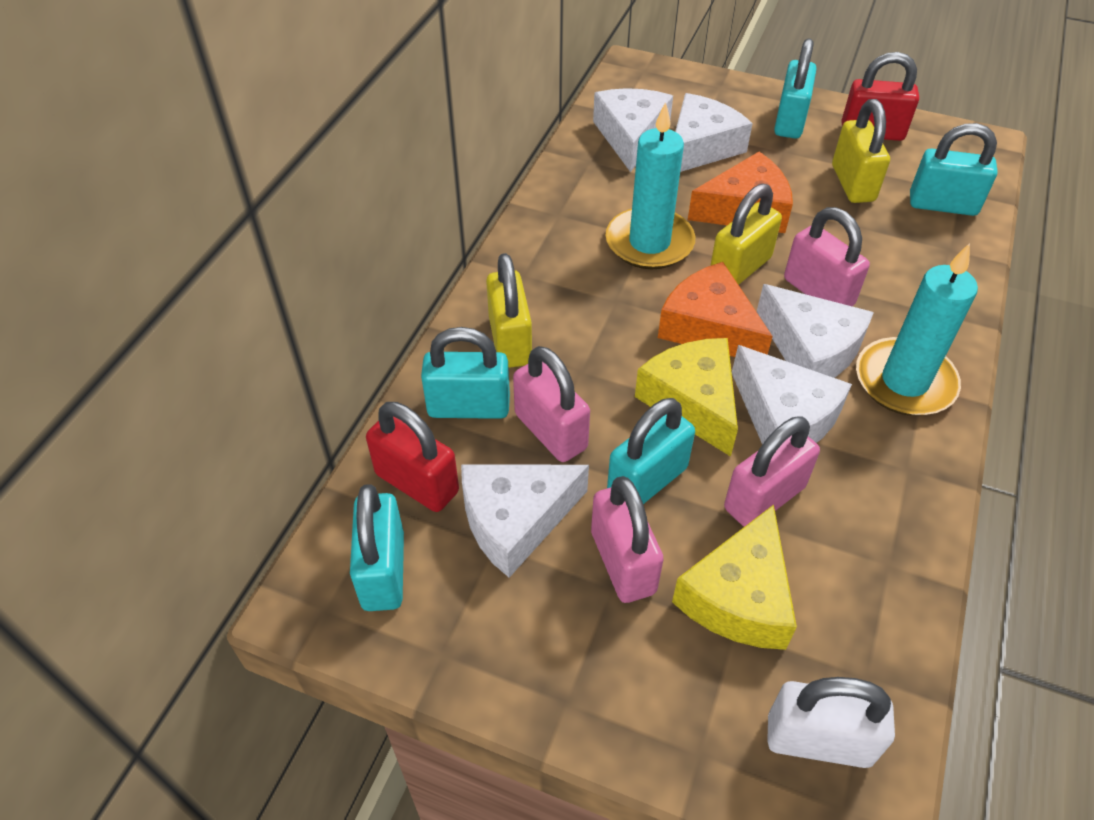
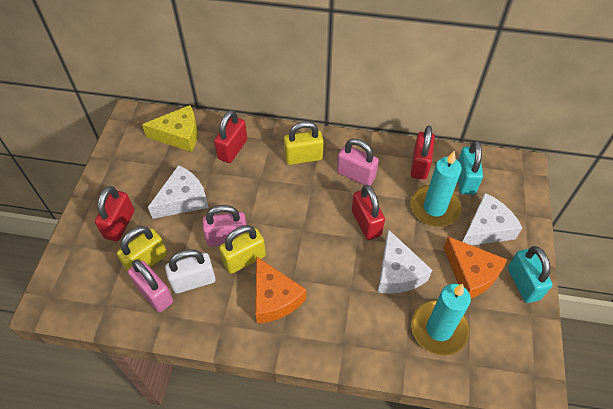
pink padlock: 4 -> 3
red padlock: 2 -> 4
turquoise padlock: 5 -> 2
white cheese: 5 -> 3
yellow cheese: 2 -> 1

